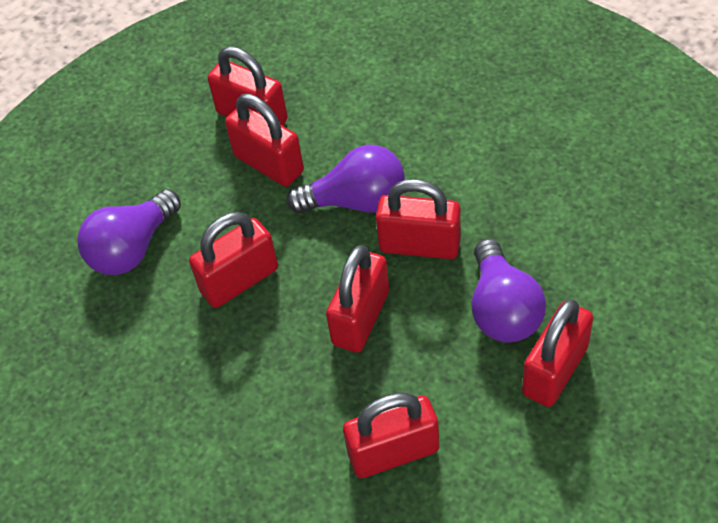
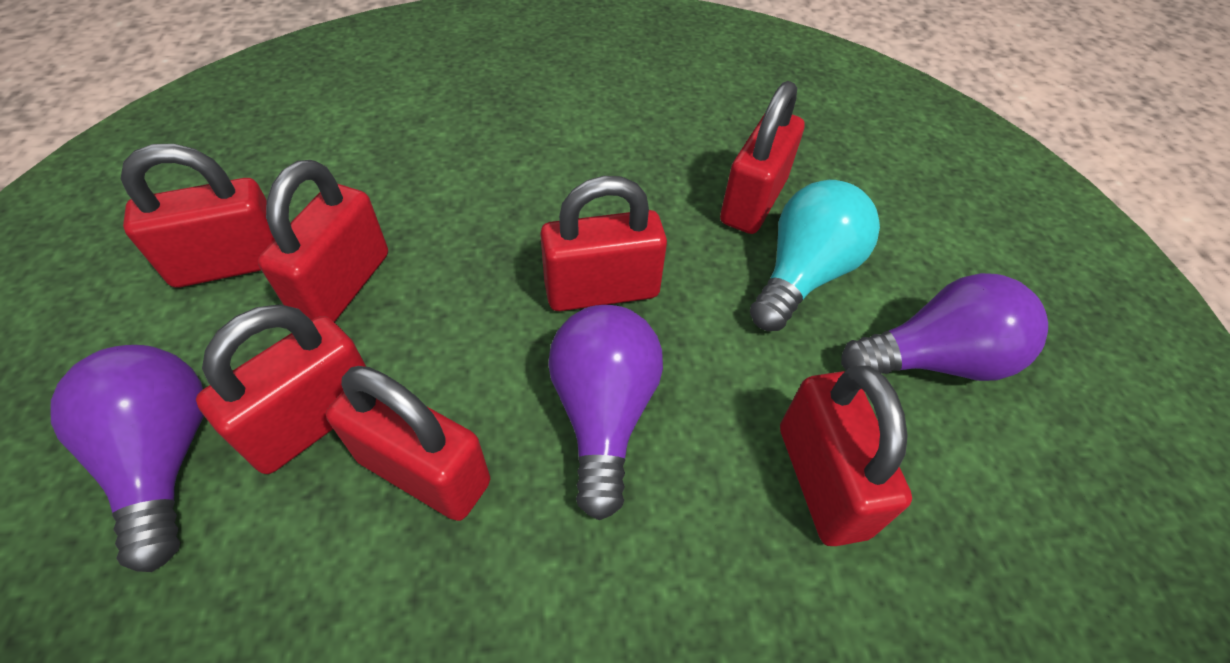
turquoise light bulb: 0 -> 1

